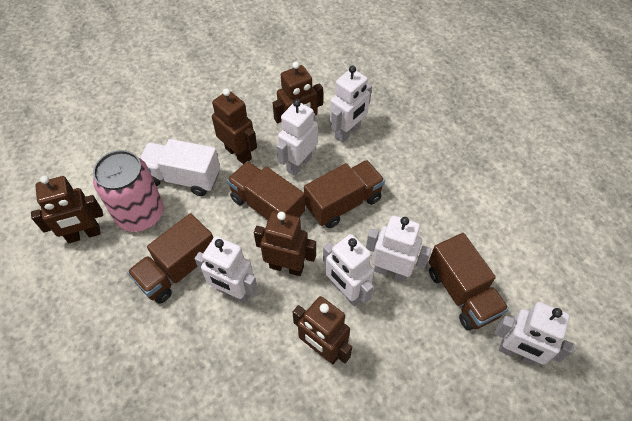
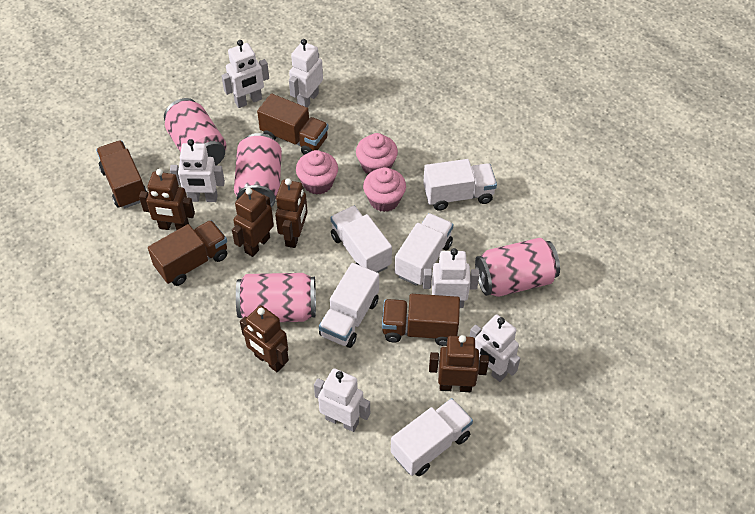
pink can: 1 -> 4
pink cupcake: 0 -> 3
white truck: 1 -> 5

